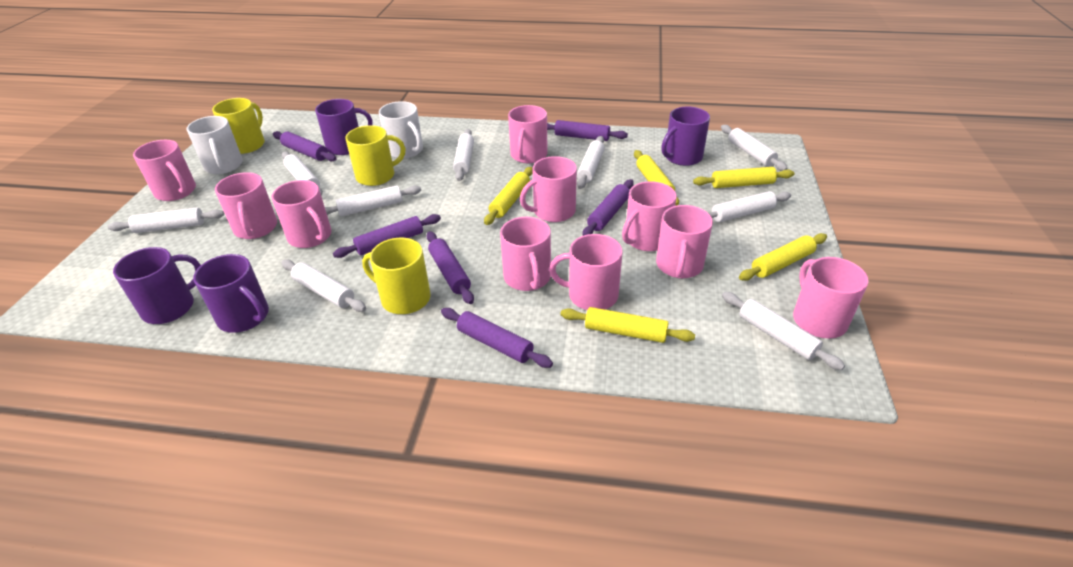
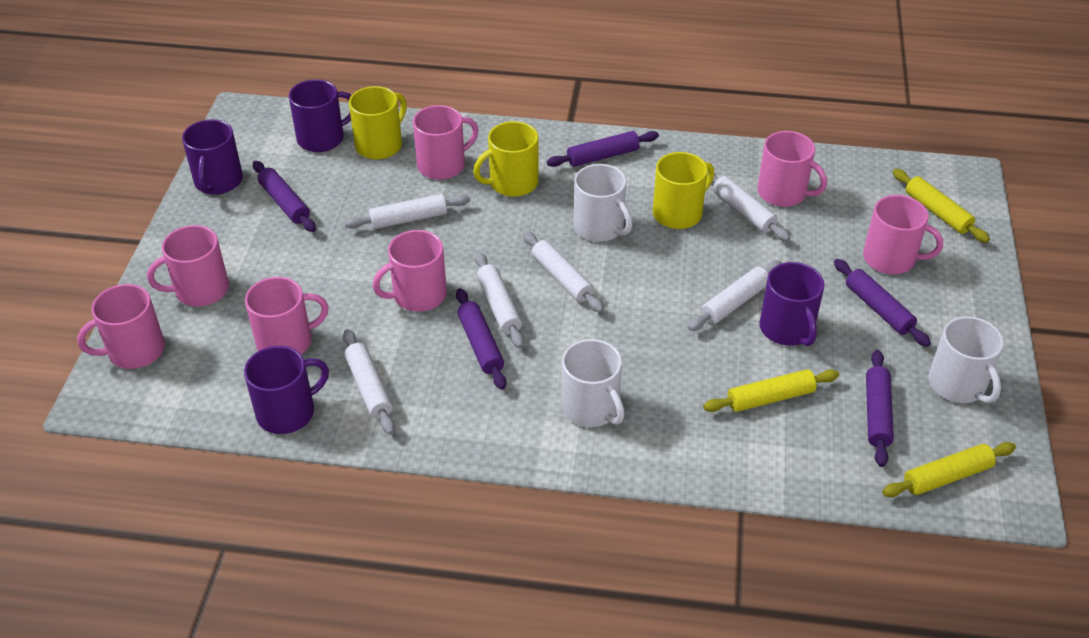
pink mug: 10 -> 7
purple rolling pin: 6 -> 5
white mug: 2 -> 3
white rolling pin: 9 -> 6
yellow rolling pin: 5 -> 3

